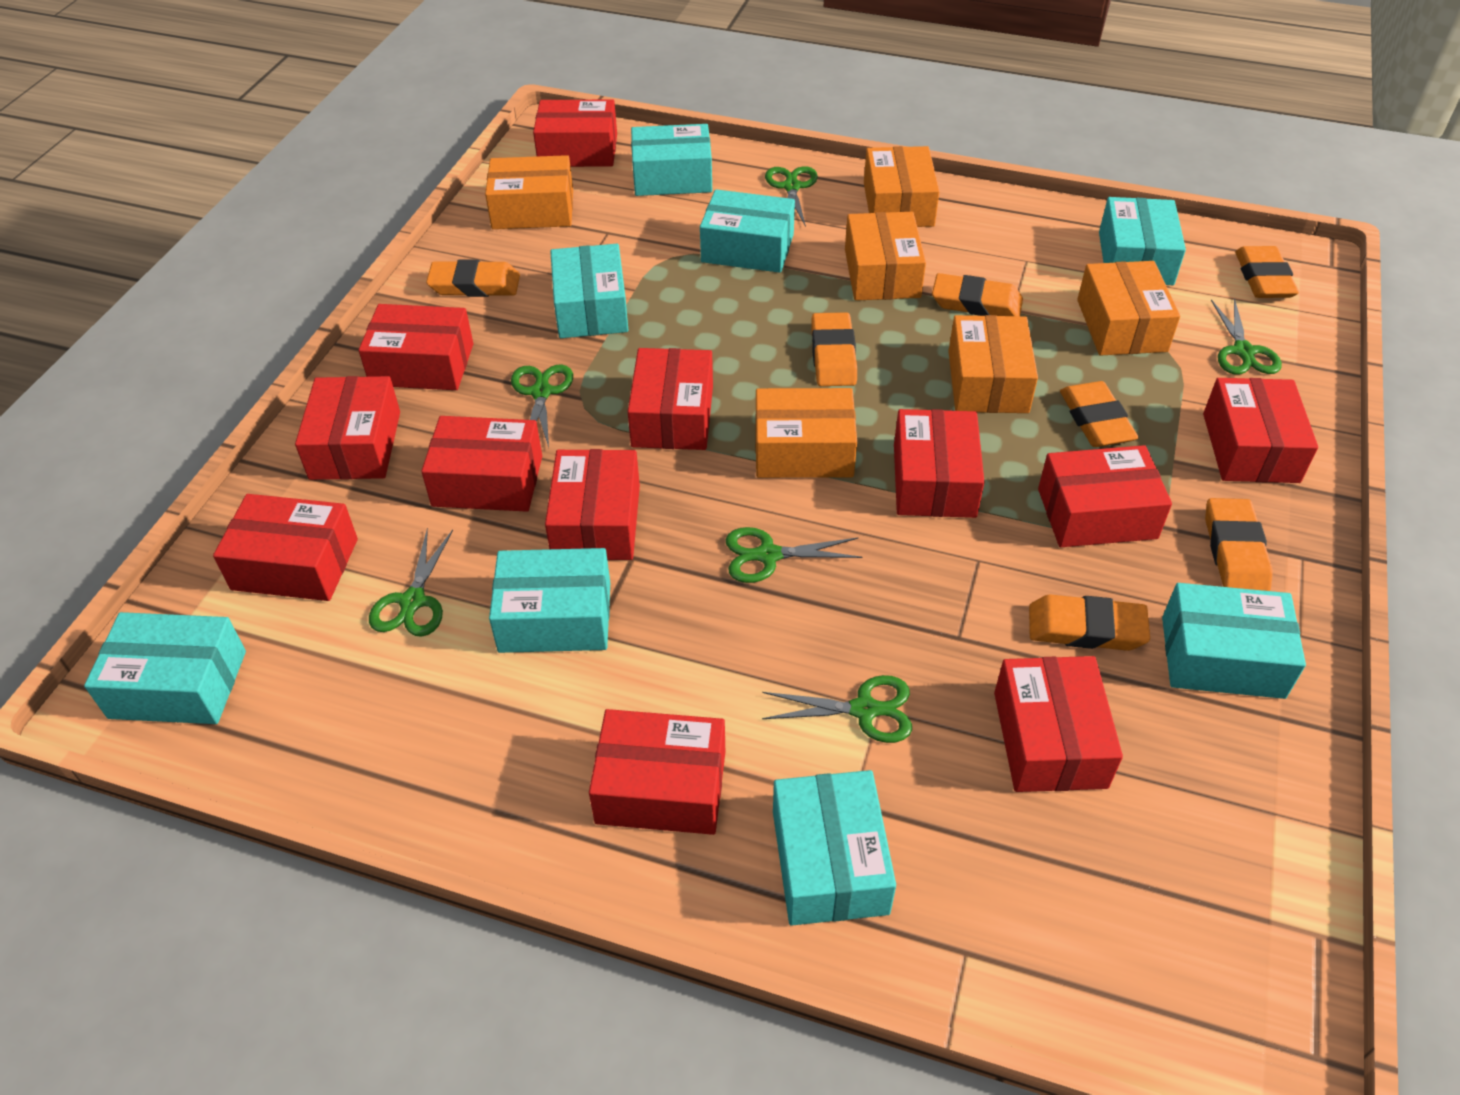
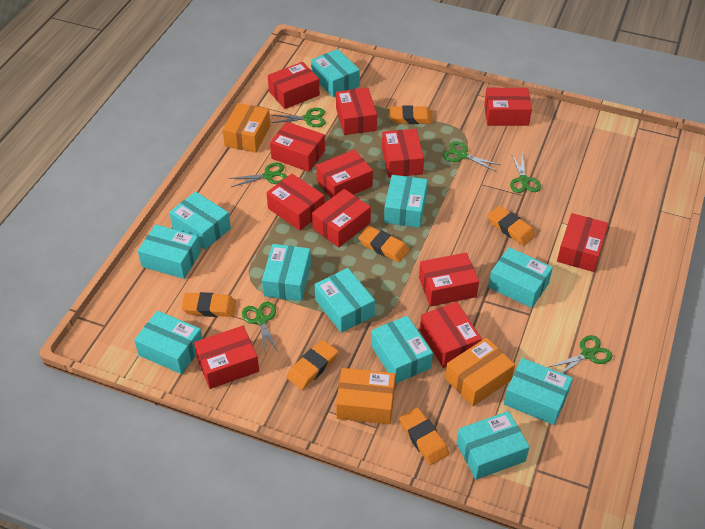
orange box: 6 -> 3
orange eraser: 7 -> 6
turquoise box: 8 -> 11

